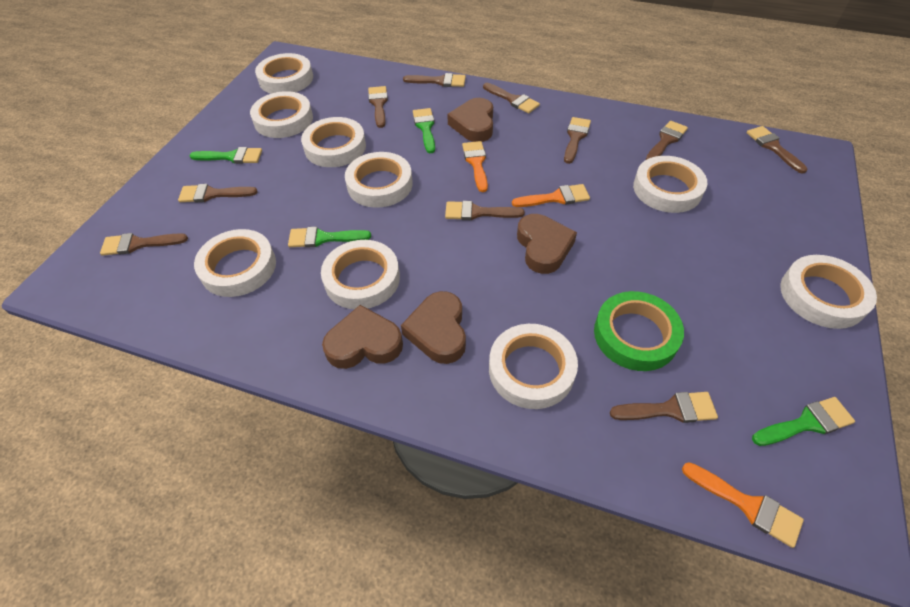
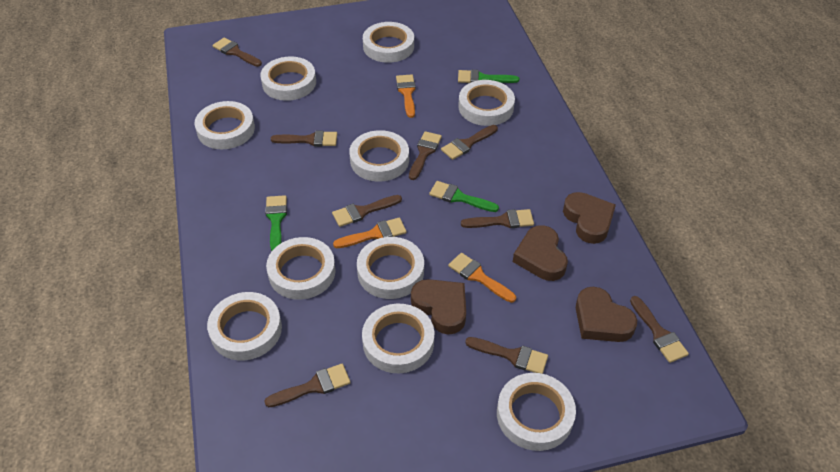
brown brush: 10 -> 9
green brush: 4 -> 3
green tape: 1 -> 0
white tape: 9 -> 10

